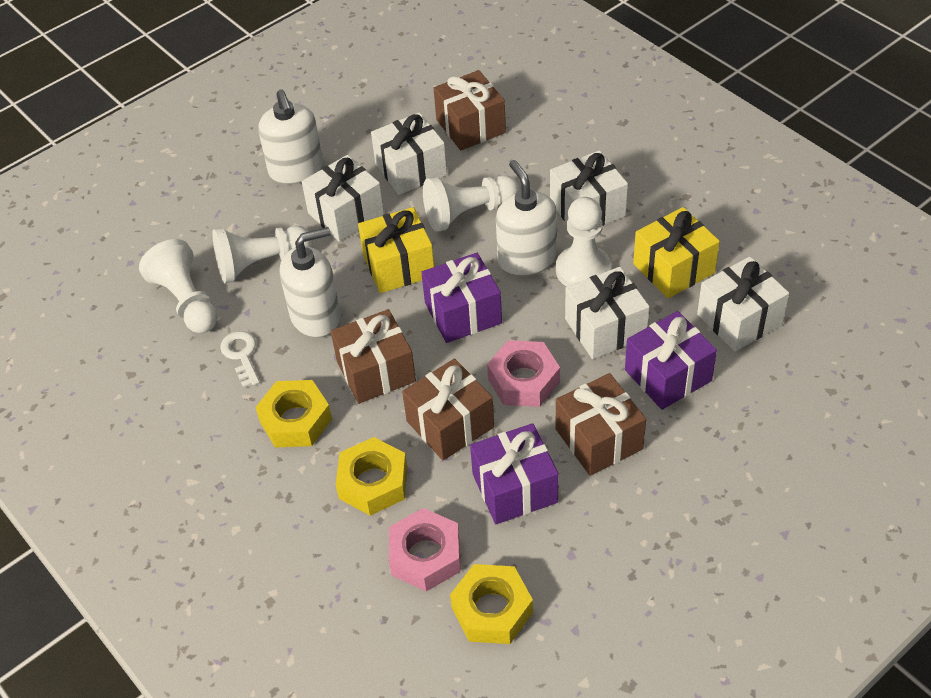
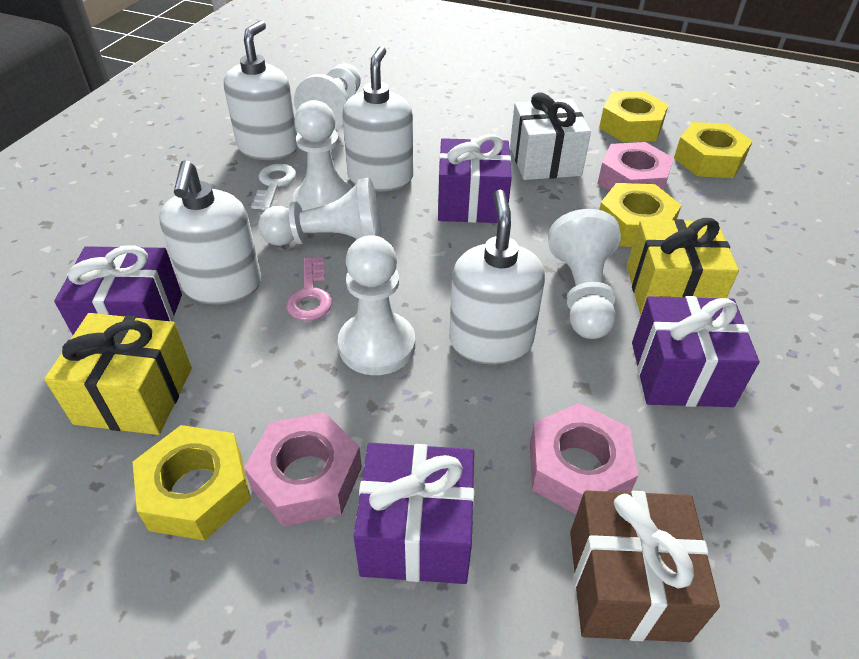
brown gift: 4 -> 1
pink key: 0 -> 1
pink nut: 2 -> 3
purple gift: 3 -> 4
white gift: 5 -> 1
white pawn: 4 -> 5
white soap dispenser: 3 -> 4
yellow nut: 3 -> 4

